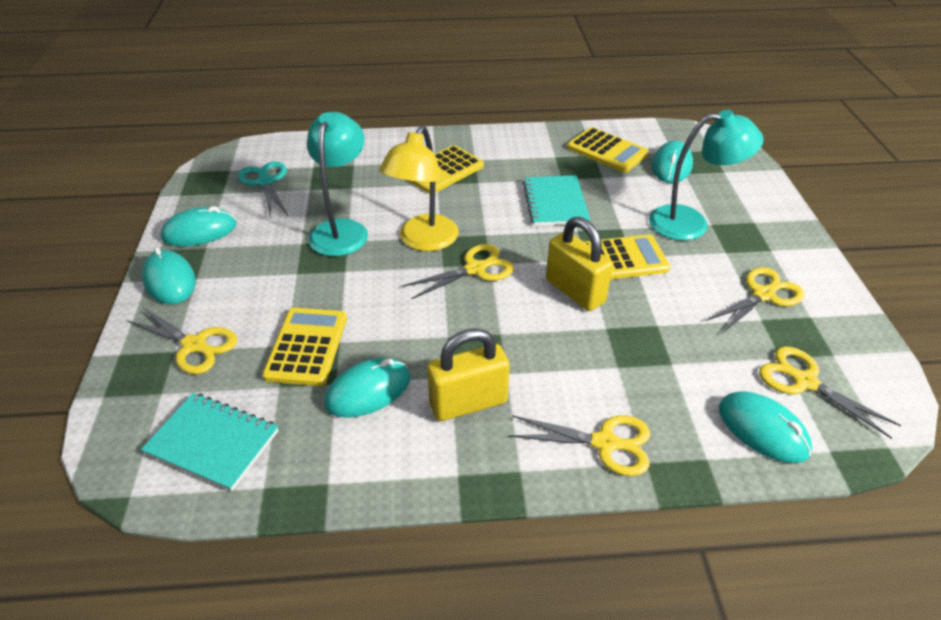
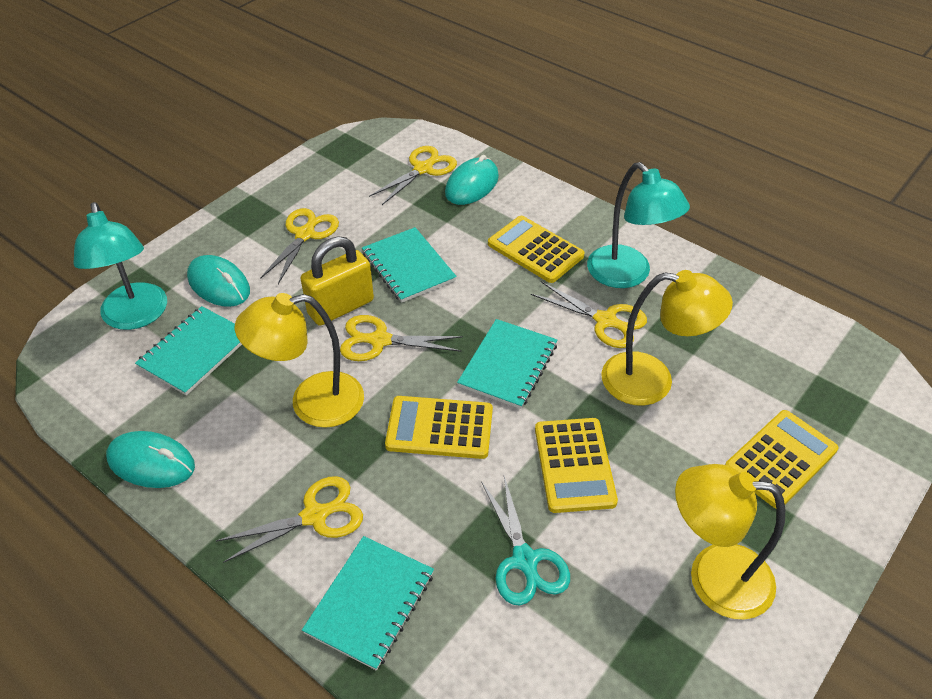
turquoise mouse: 5 -> 3
turquoise notebook: 2 -> 4
yellow lamp: 1 -> 3
yellow padlock: 2 -> 1

